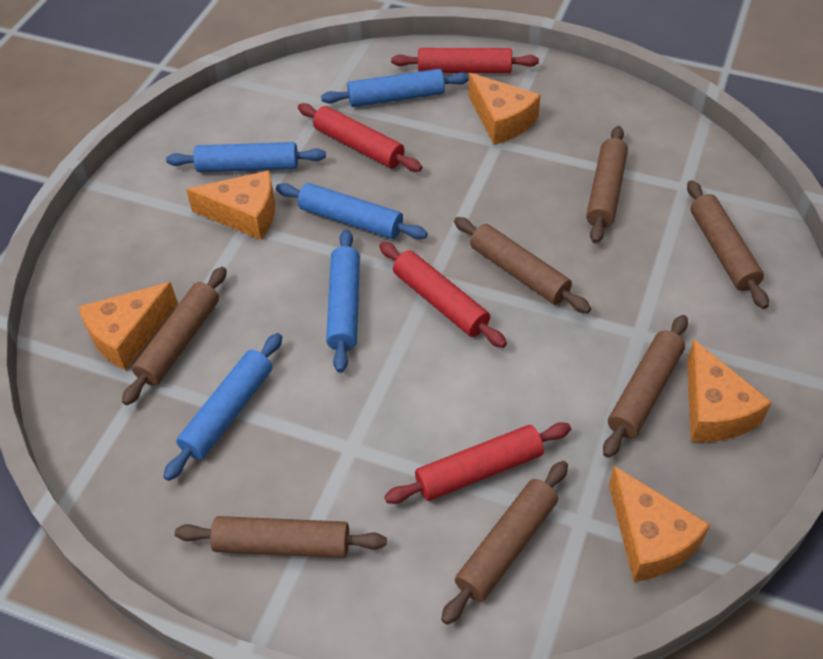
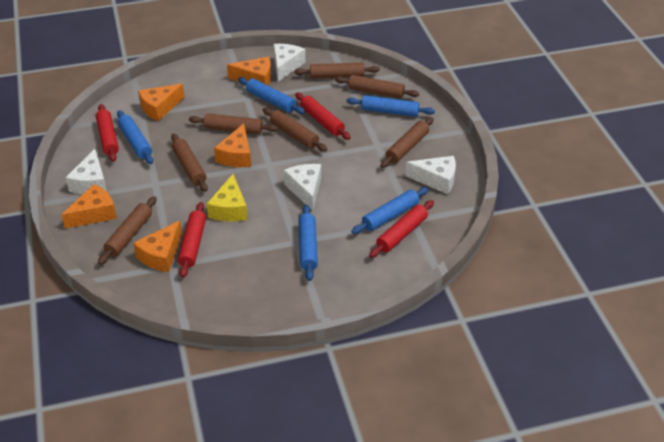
white cheese: 0 -> 4
yellow cheese: 0 -> 1

